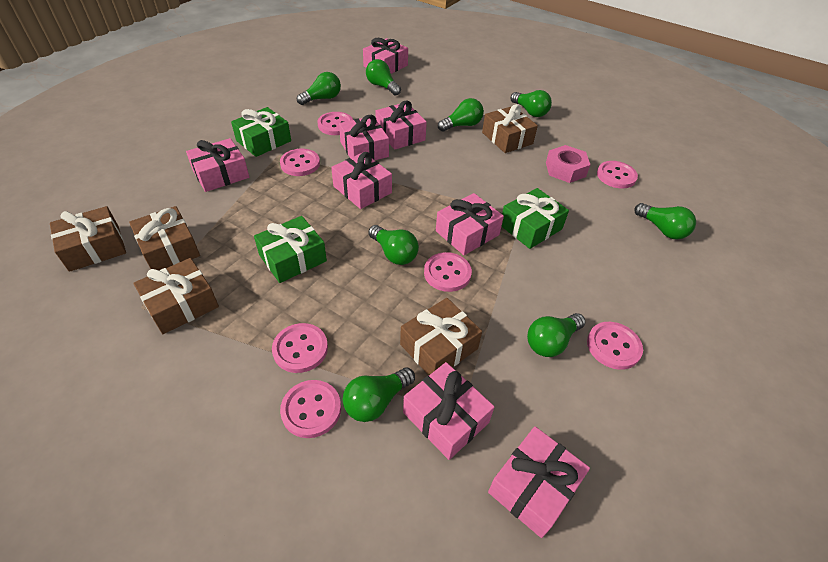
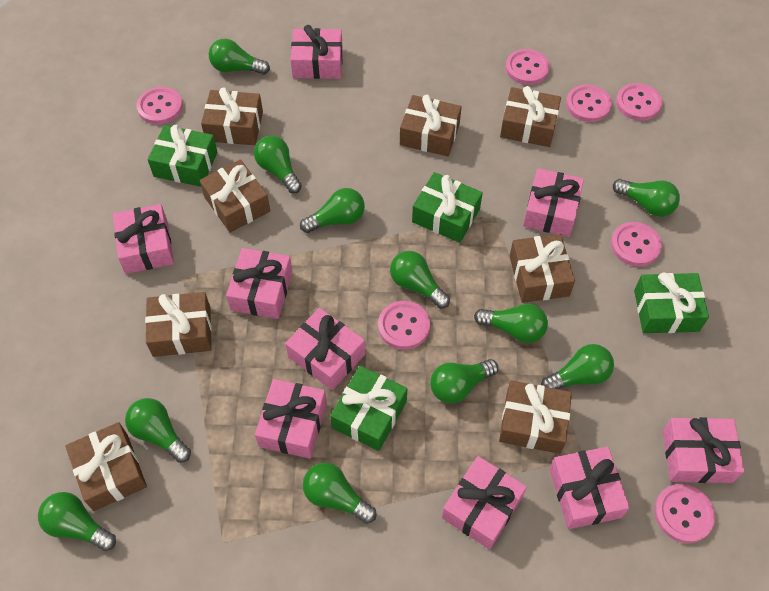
brown gift: 5 -> 8
green gift: 3 -> 4
green light bulb: 8 -> 11
pink gift: 8 -> 9
pink nut: 1 -> 0

